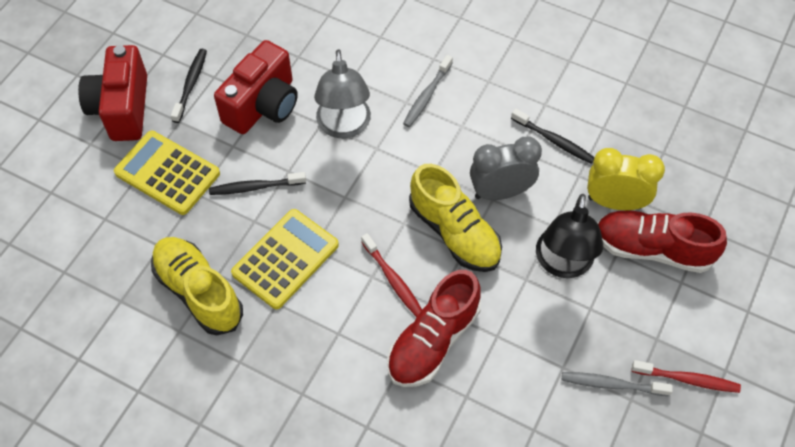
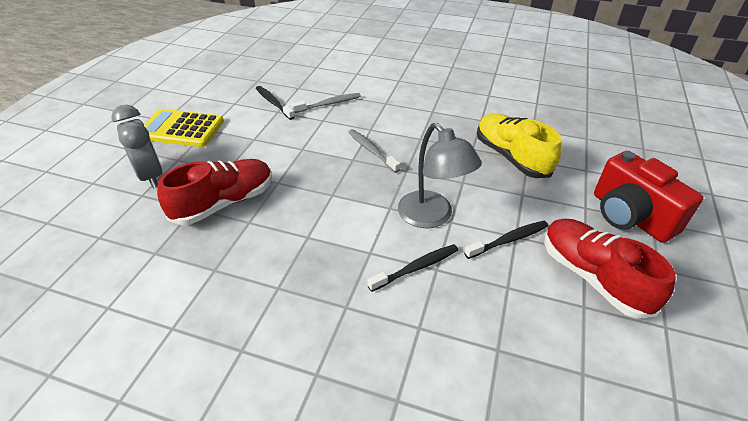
black lamp: 1 -> 0
red camera: 2 -> 1
red toothbrush: 2 -> 0
yellow calculator: 2 -> 1
yellow clock: 1 -> 0
yellow shoe: 2 -> 1

